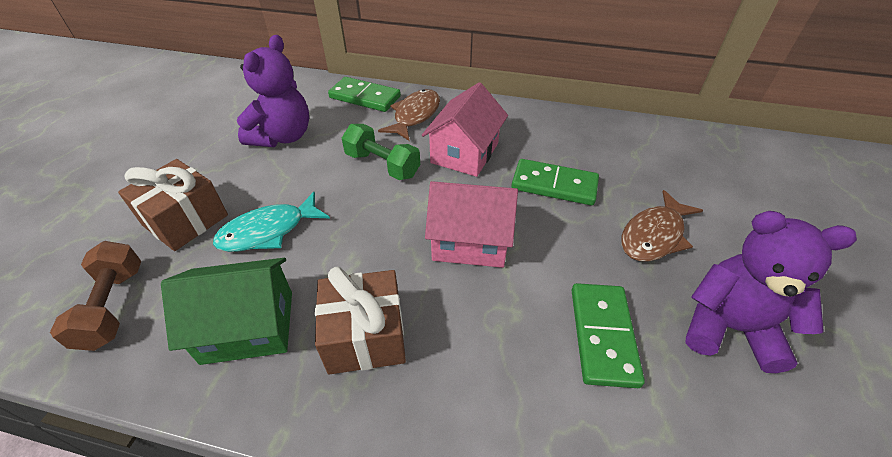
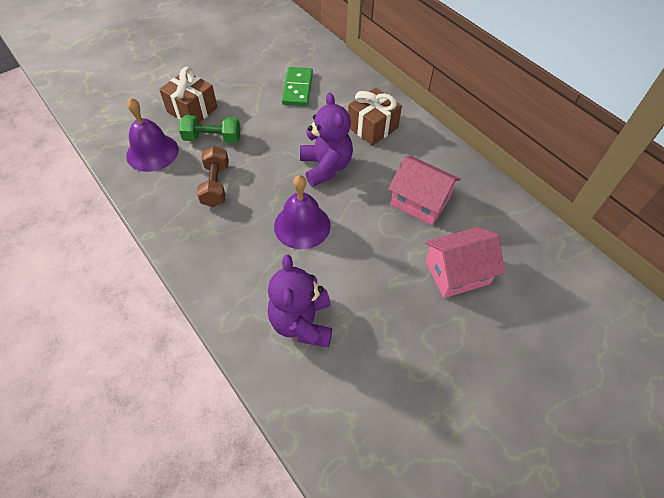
brown fish: 2 -> 0
green domino: 3 -> 1
green house: 1 -> 0
purple bell: 0 -> 2
turquoise fish: 1 -> 0

